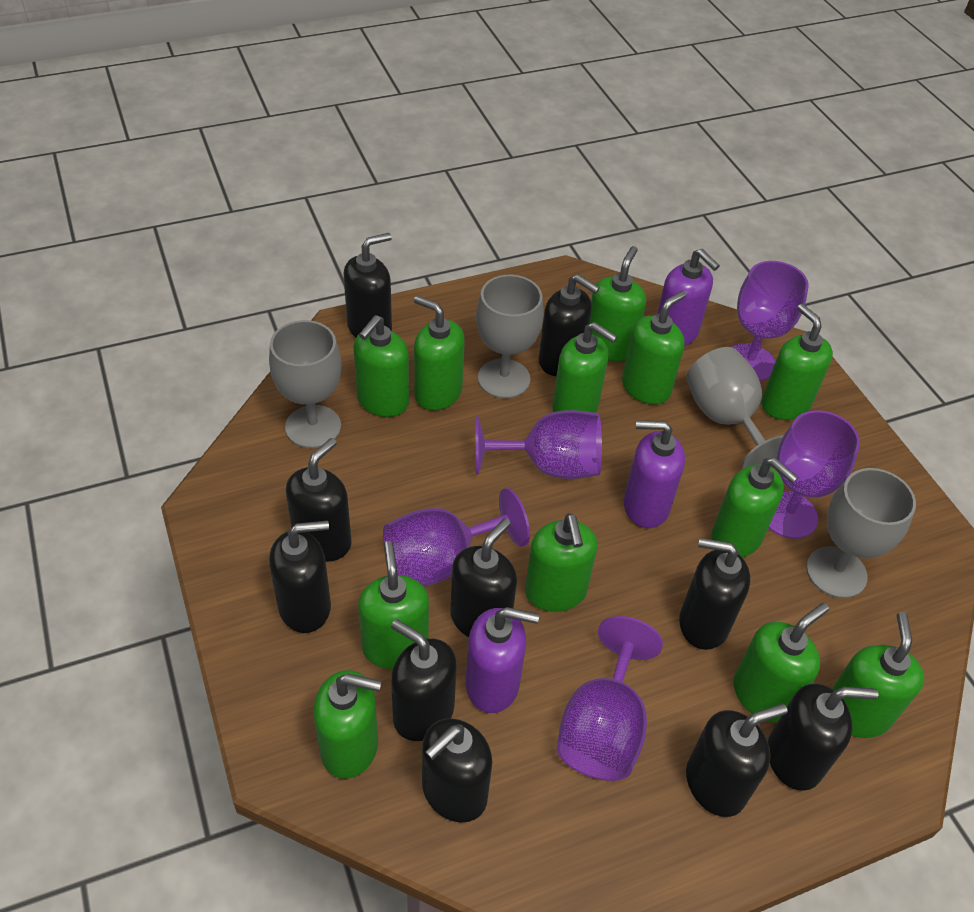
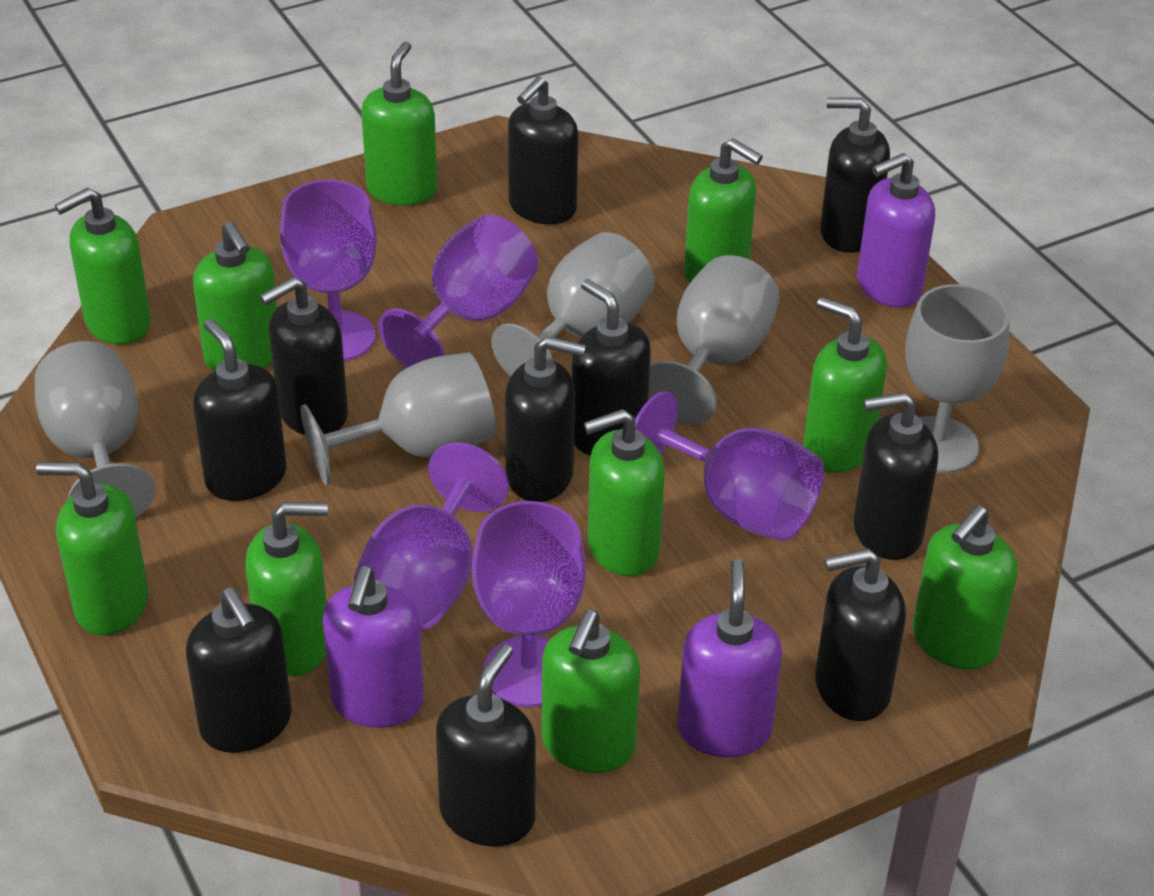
green soap dispenser: 12 -> 10
grey goblet: 4 -> 5

